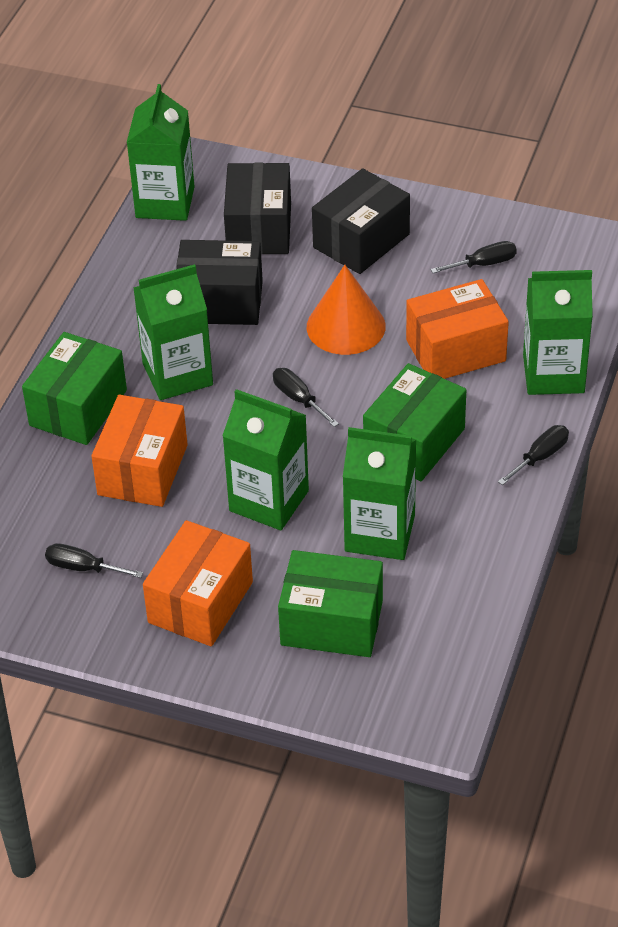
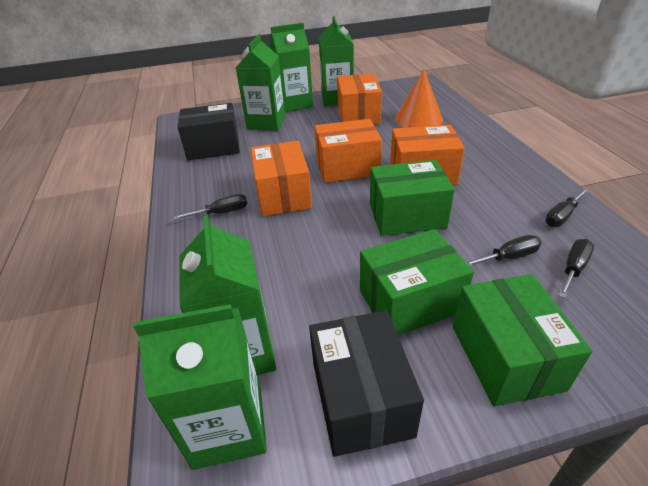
black box: 3 -> 2
orange box: 3 -> 4

